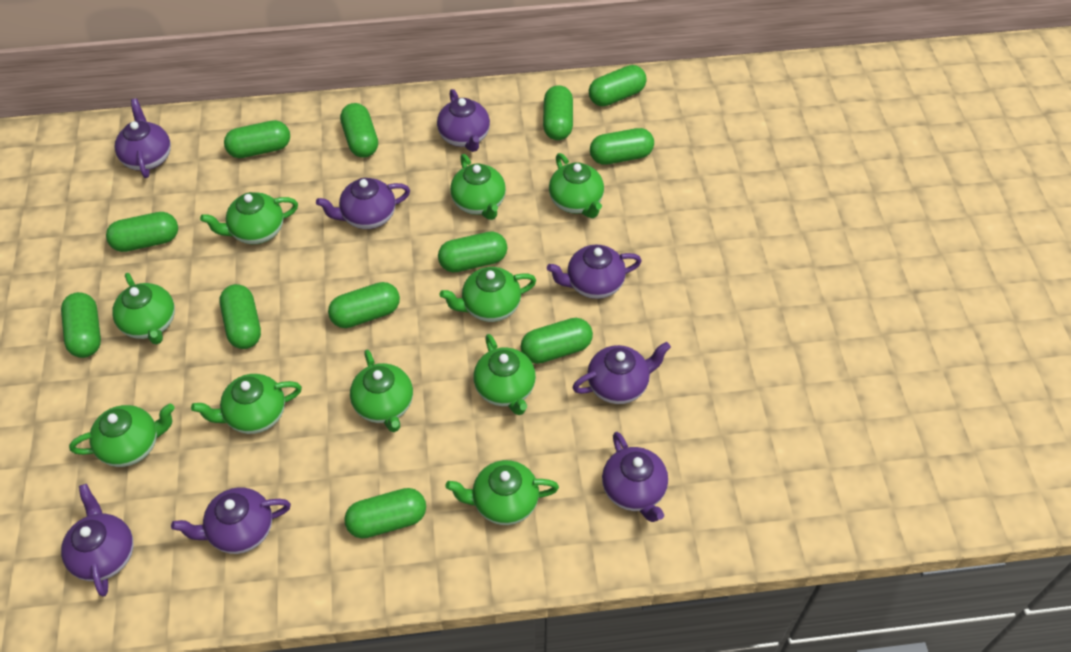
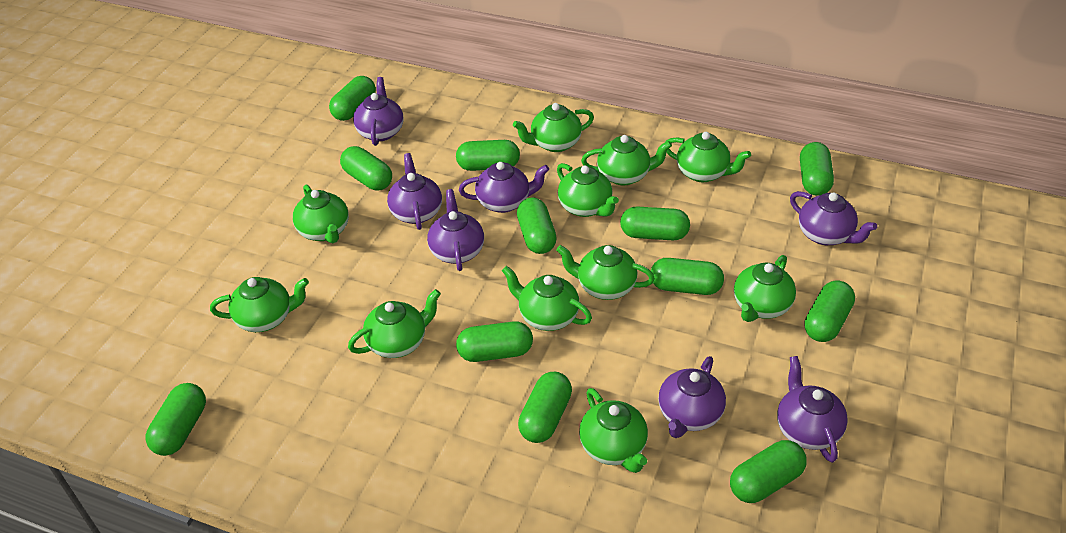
green teapot: 10 -> 11
purple teapot: 8 -> 7

